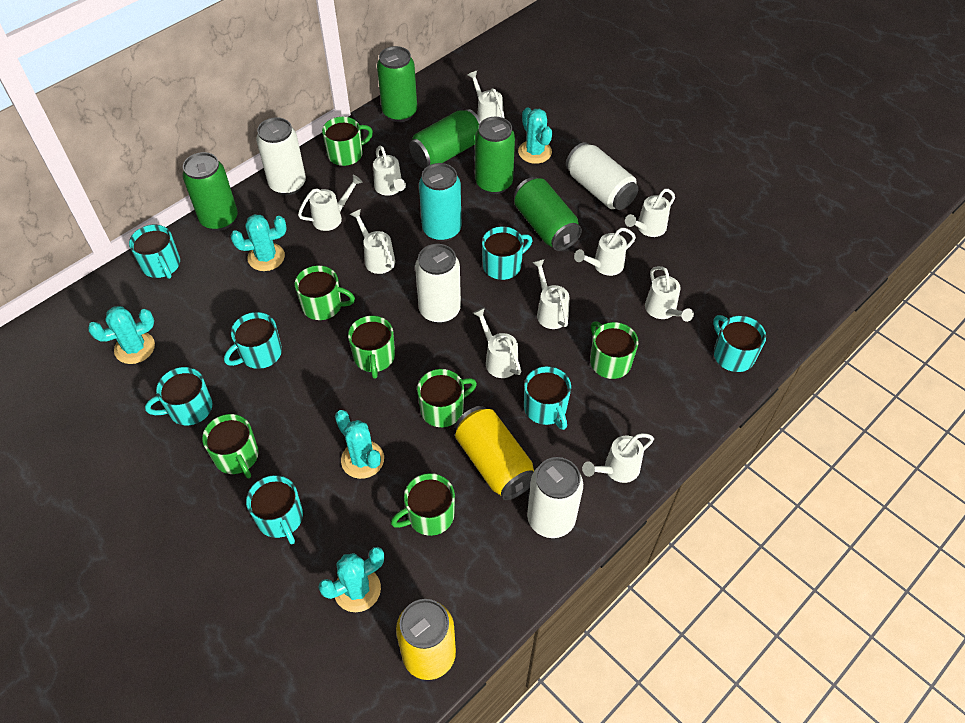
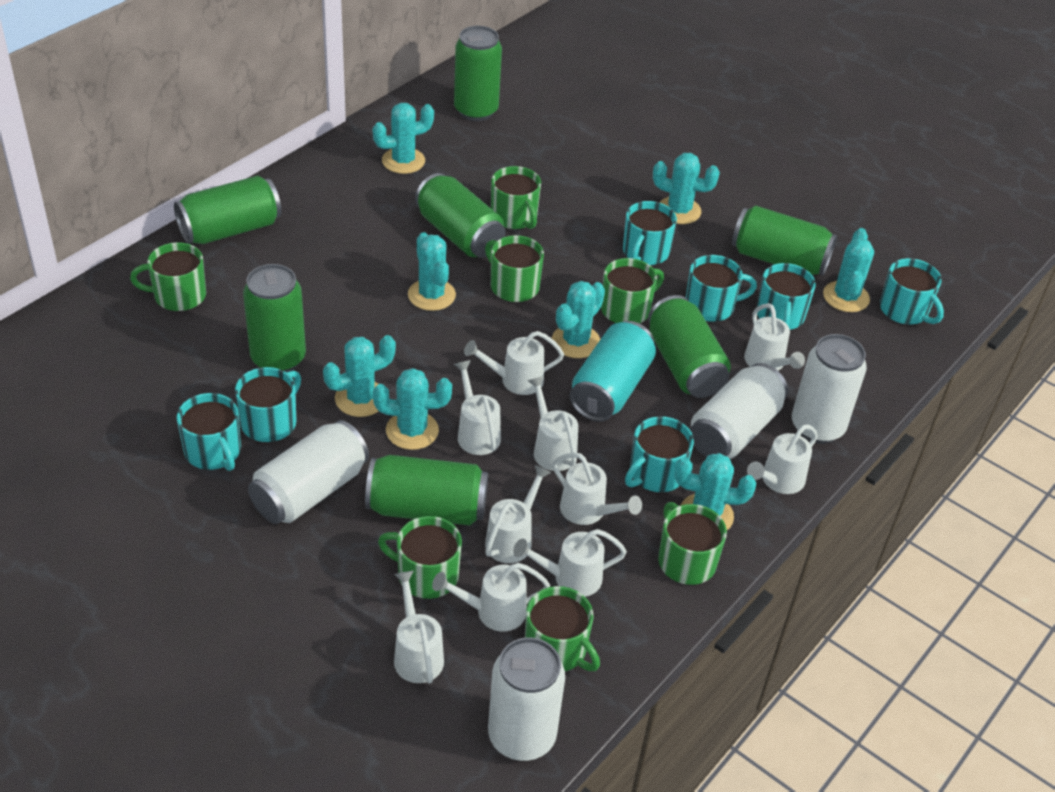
green can: 5 -> 7
turquoise cactus: 5 -> 8
yellow can: 2 -> 0

